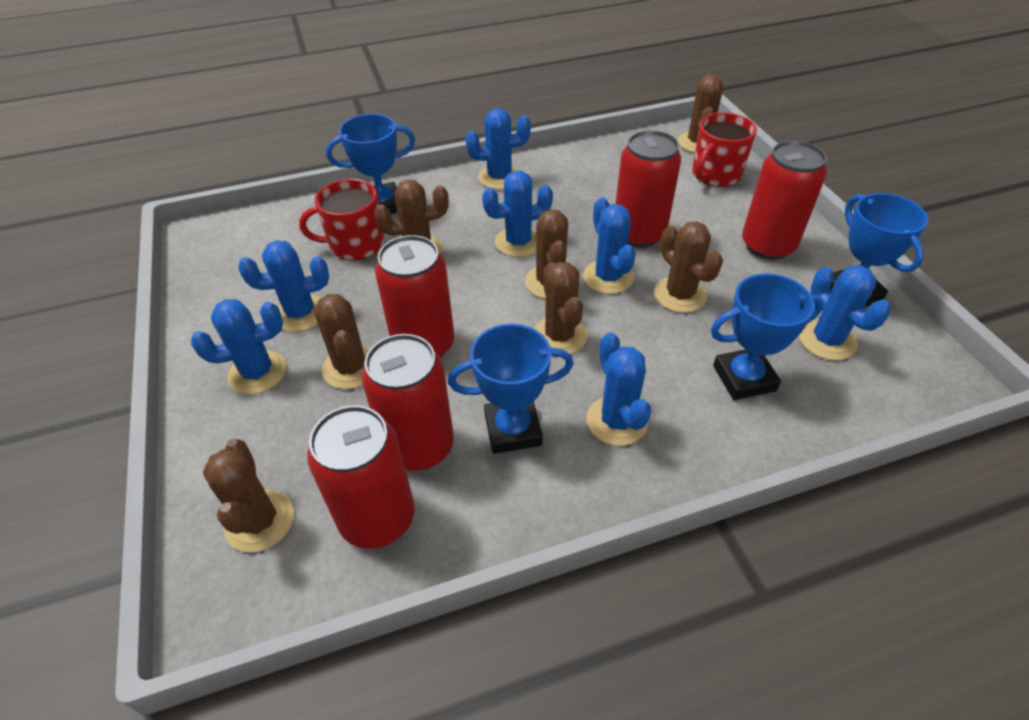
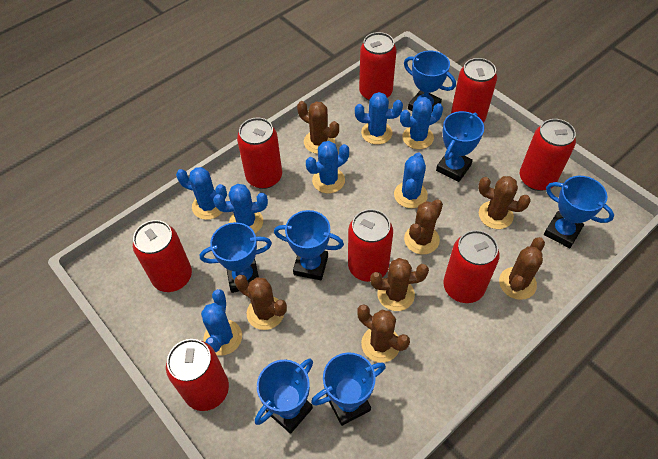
blue trophy: 4 -> 7
red can: 5 -> 8
red mug: 2 -> 0

